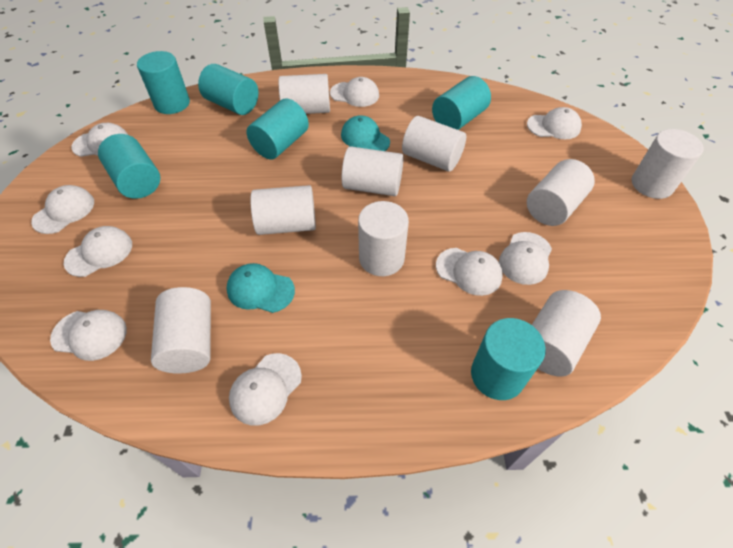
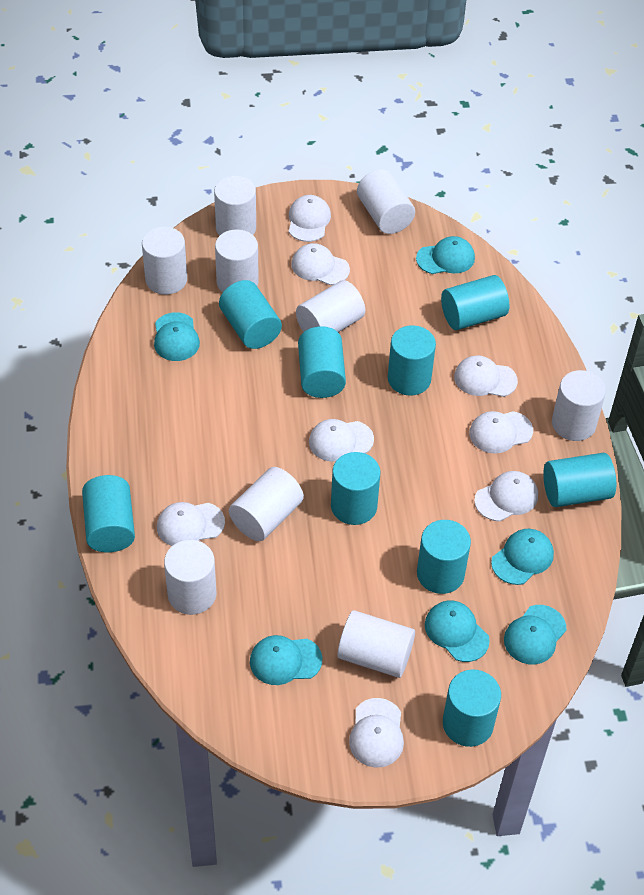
turquoise cap: 2 -> 6
turquoise cylinder: 6 -> 9
white cap: 9 -> 8

